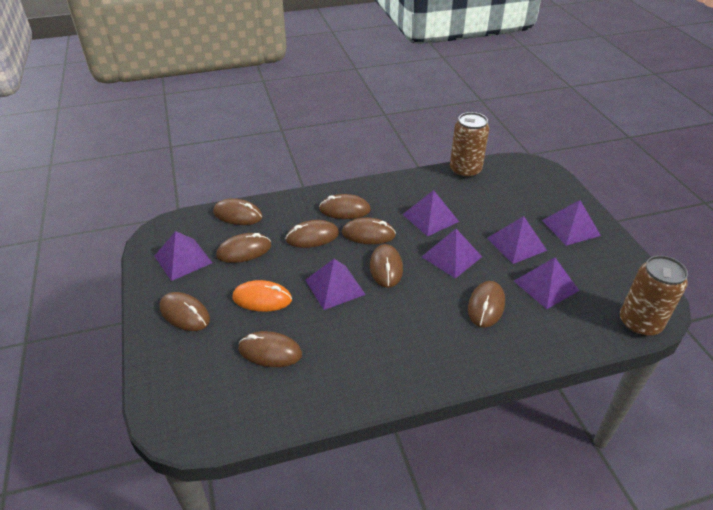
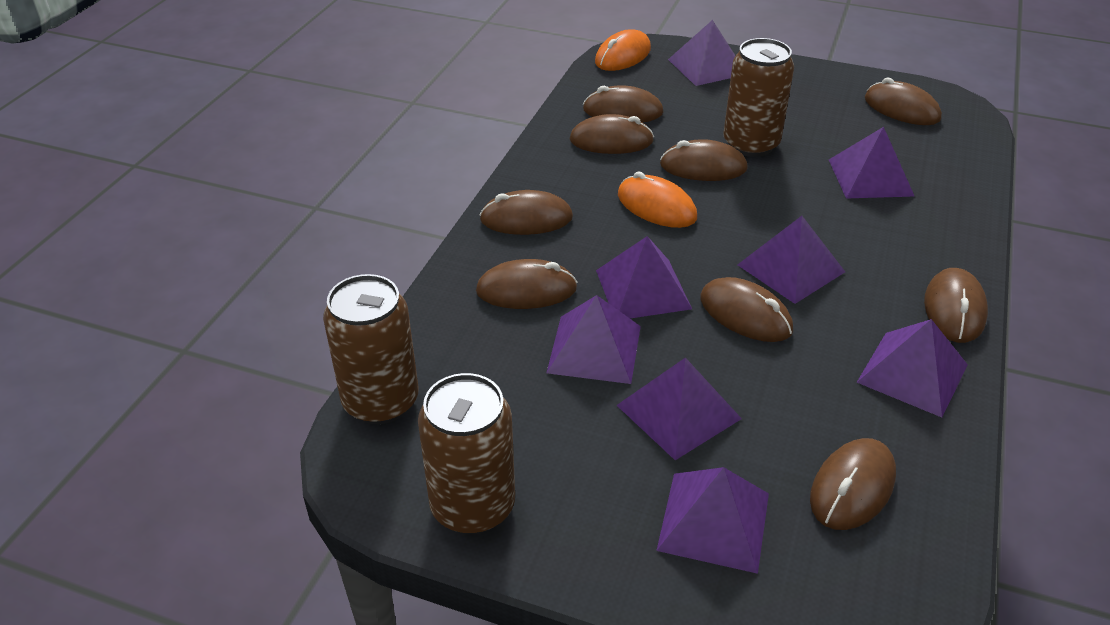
brown can: 2 -> 3
orange mouse: 1 -> 2
purple pyramid: 7 -> 8

